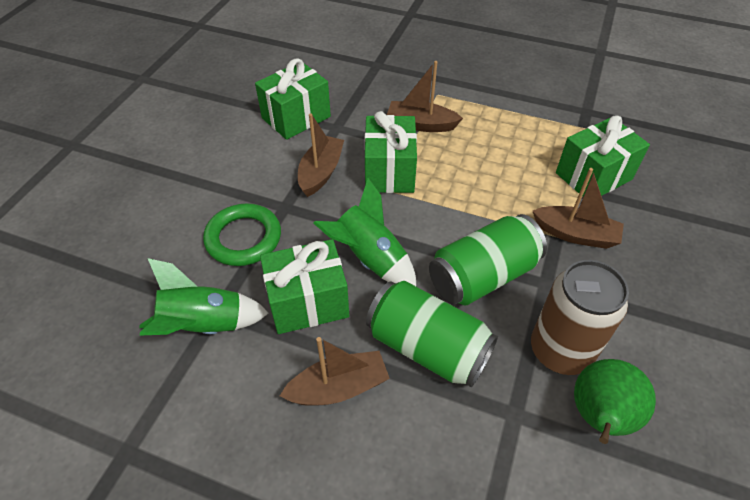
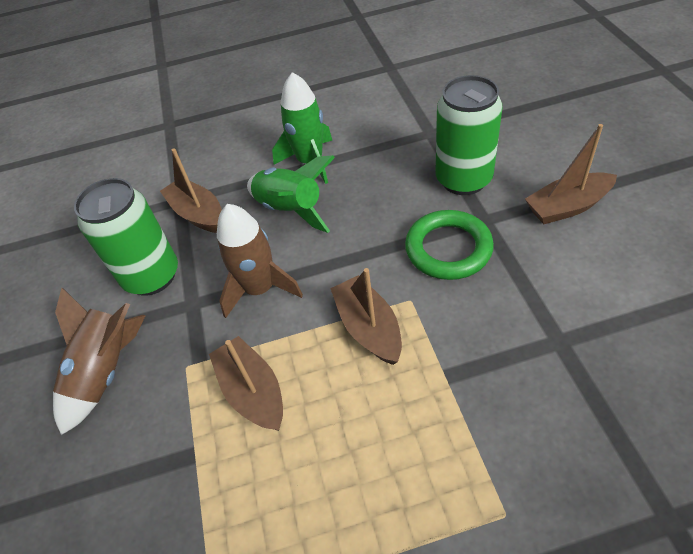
brown can: 1 -> 0
brown rocket: 0 -> 2
green gift: 4 -> 0
green pear: 1 -> 0

